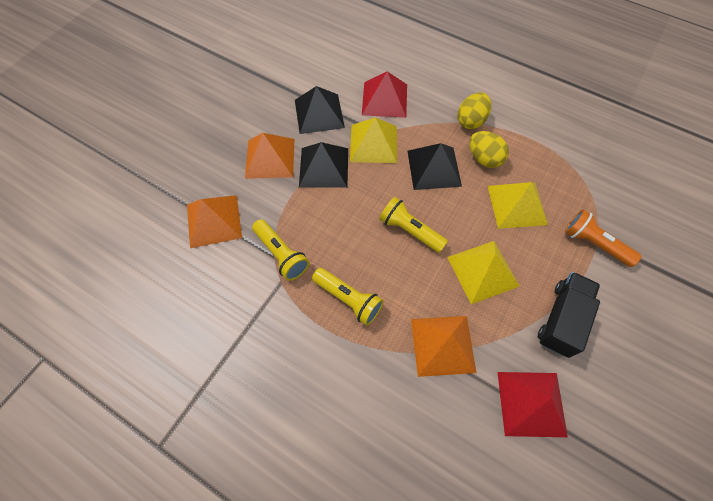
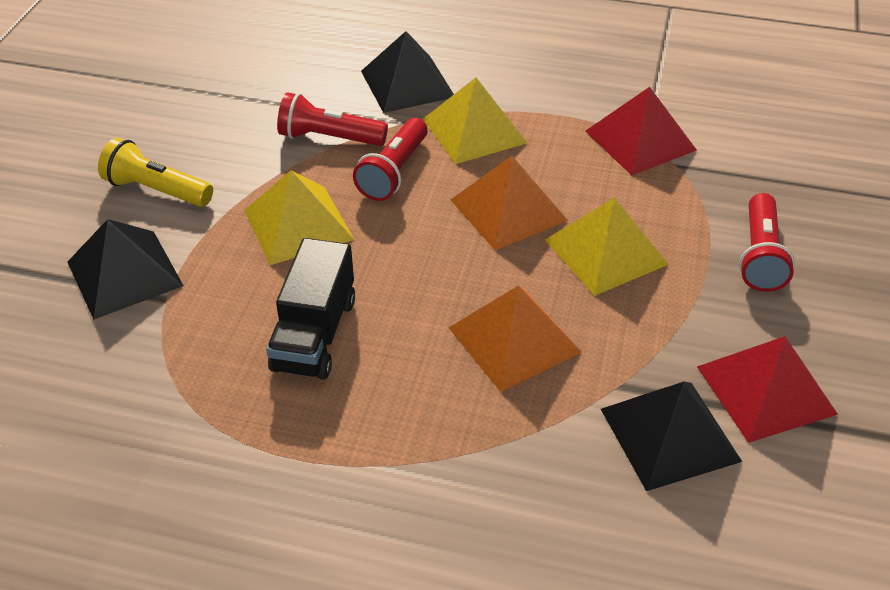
orange flashlight: 1 -> 0
orange pyramid: 3 -> 2
red flashlight: 0 -> 3
yellow egg: 2 -> 0
yellow flashlight: 3 -> 1

